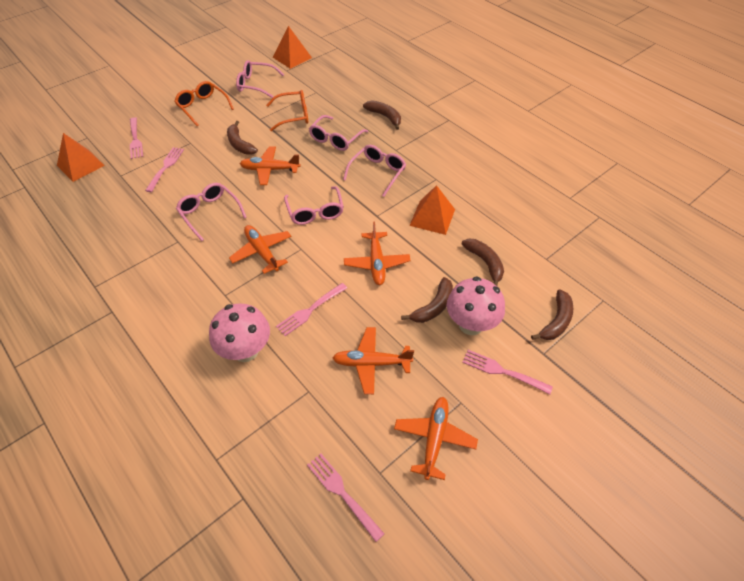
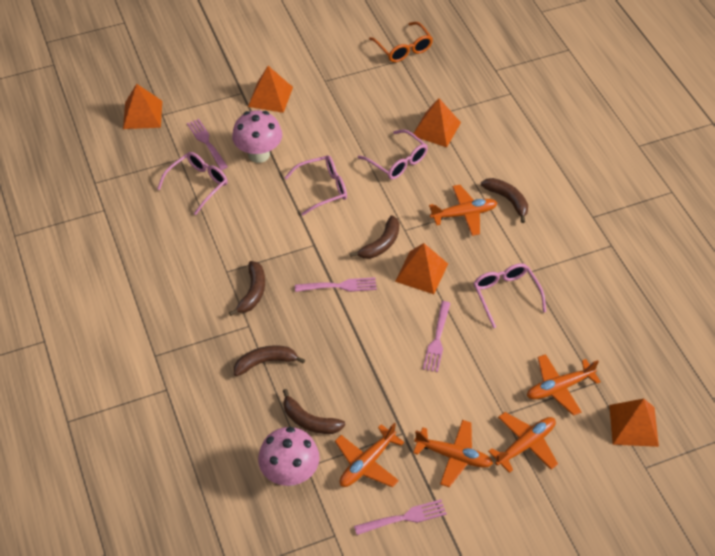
orange glasses: 2 -> 1
orange pyramid: 3 -> 5
pink fork: 5 -> 4
pink glasses: 5 -> 4

